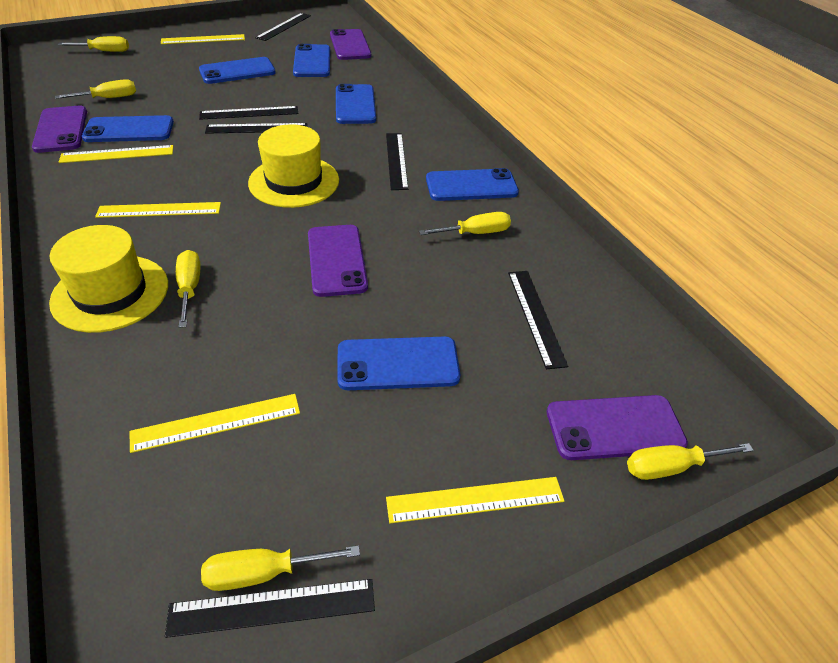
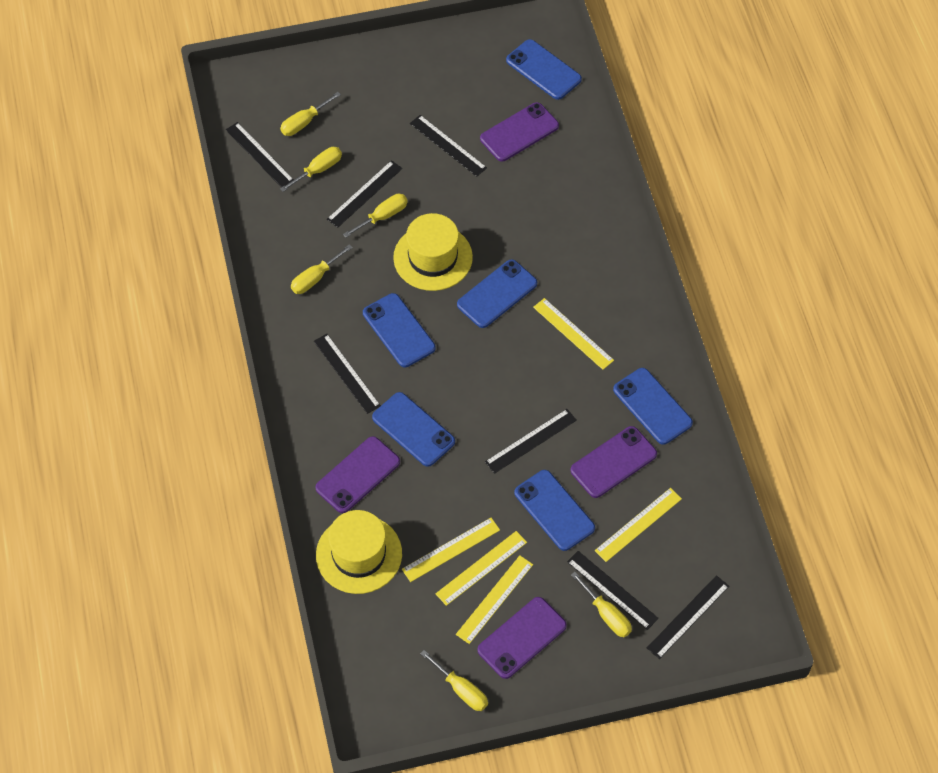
black ruler: 6 -> 7

